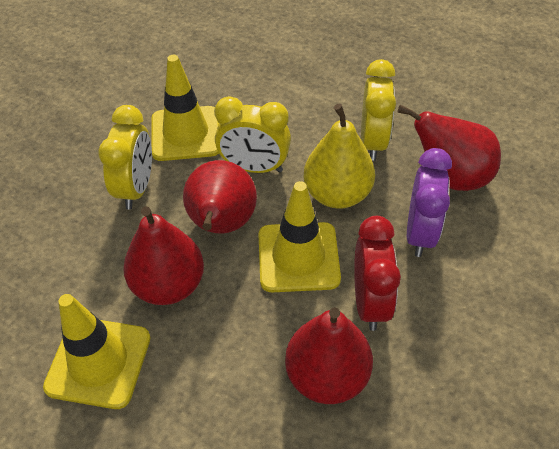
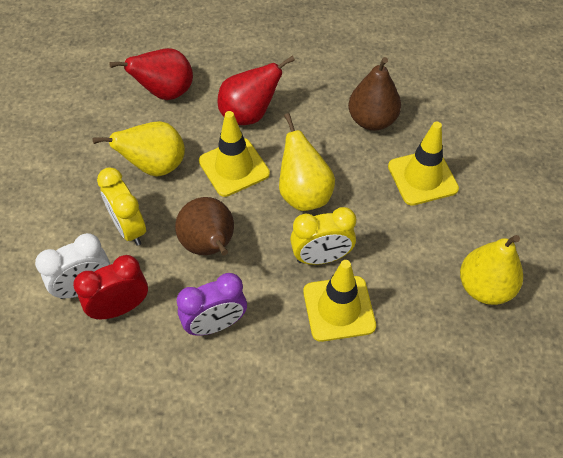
brown pear: 0 -> 2
red pear: 4 -> 2
white clock: 0 -> 1
yellow clock: 3 -> 2
yellow pear: 1 -> 3

